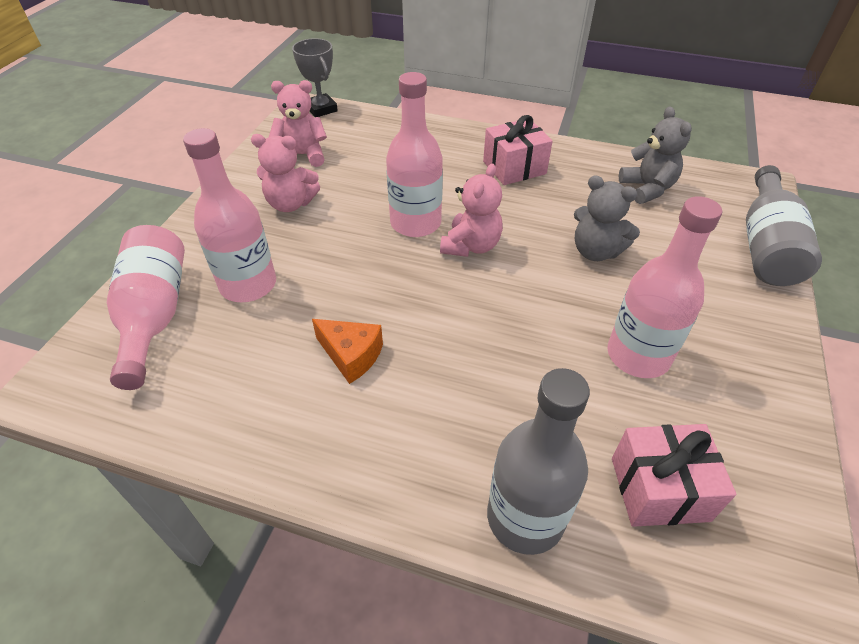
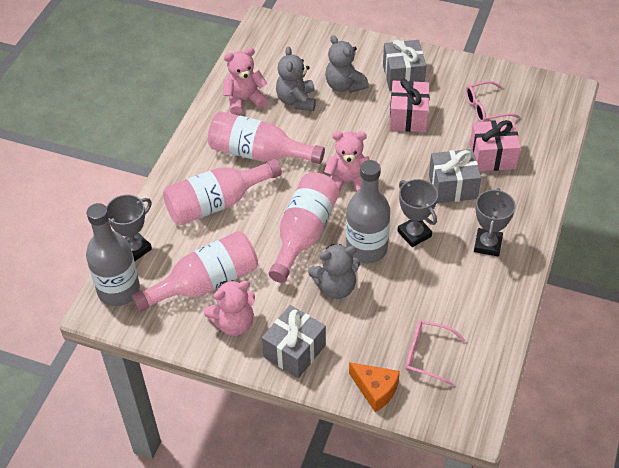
grey gift: 0 -> 3
grey teddy bear: 2 -> 3
grey trophy: 1 -> 3
pink glasses: 0 -> 2

